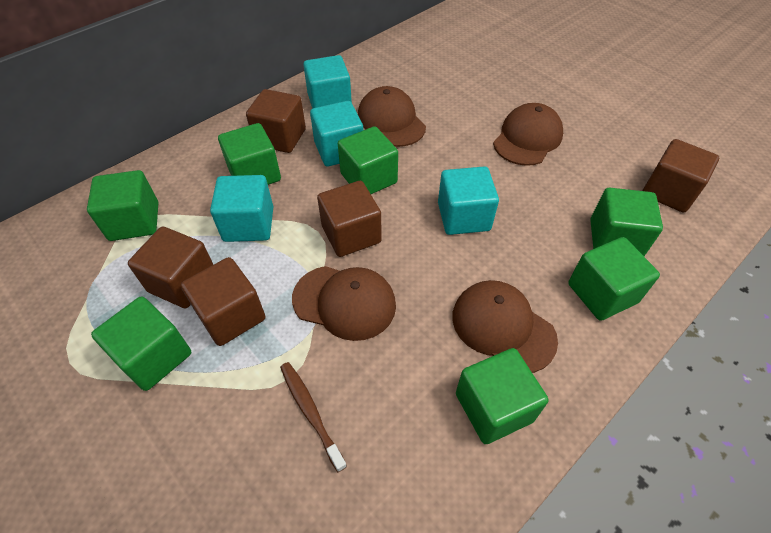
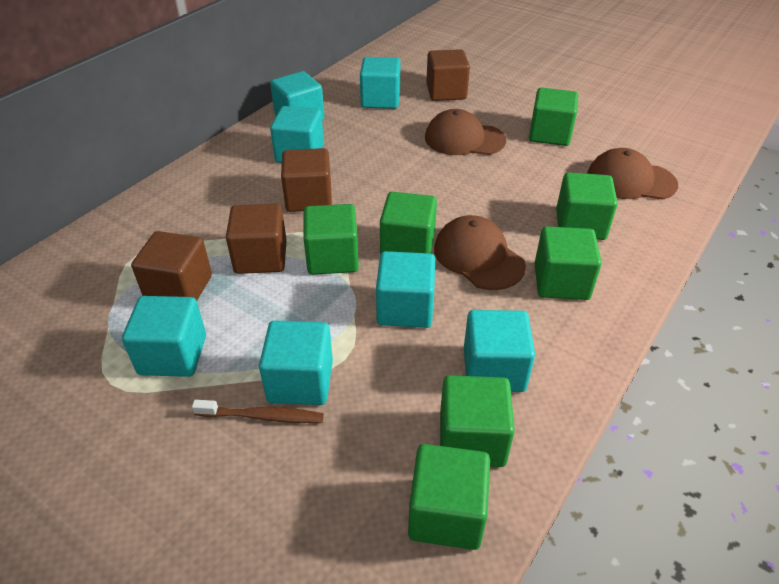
brown cap: 4 -> 3
brown cube: 5 -> 4
turquoise cube: 4 -> 7

